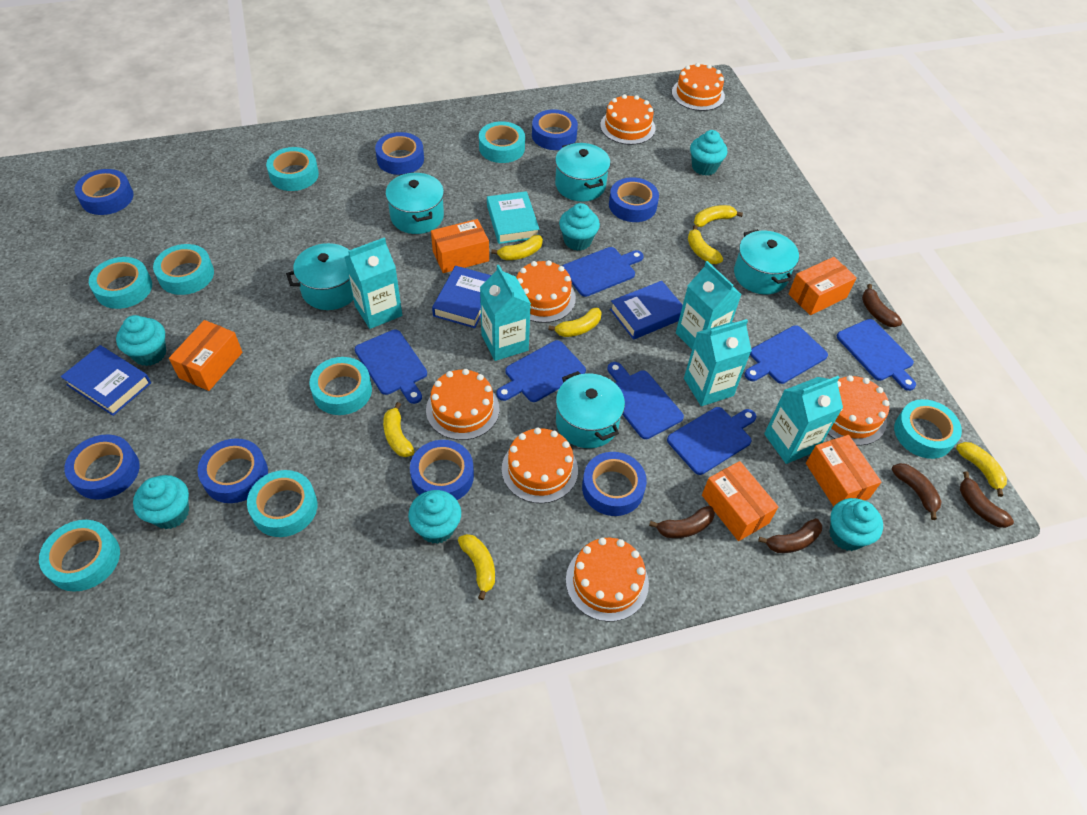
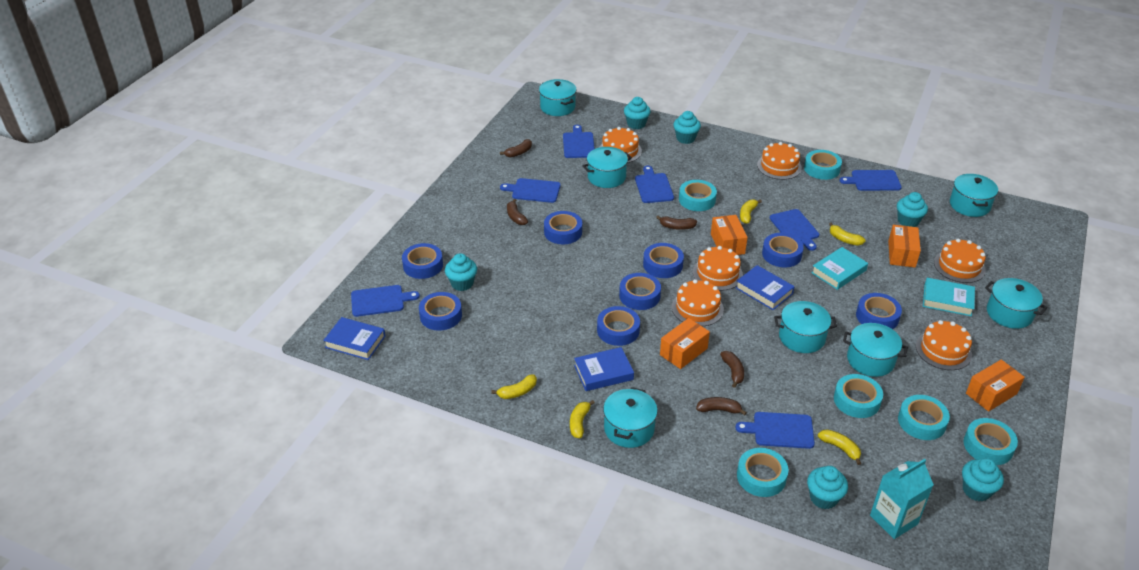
orange box: 5 -> 4
orange cake: 7 -> 6
turquoise book: 1 -> 2
turquoise carton: 5 -> 1
turquoise pot: 5 -> 7
turquoise tape: 8 -> 6
yellow banana: 7 -> 5

